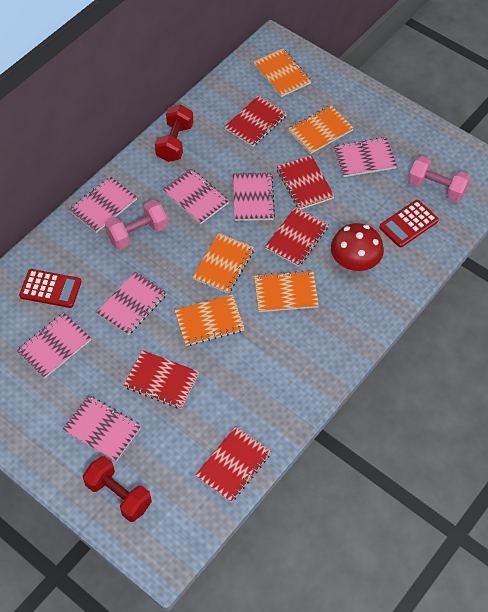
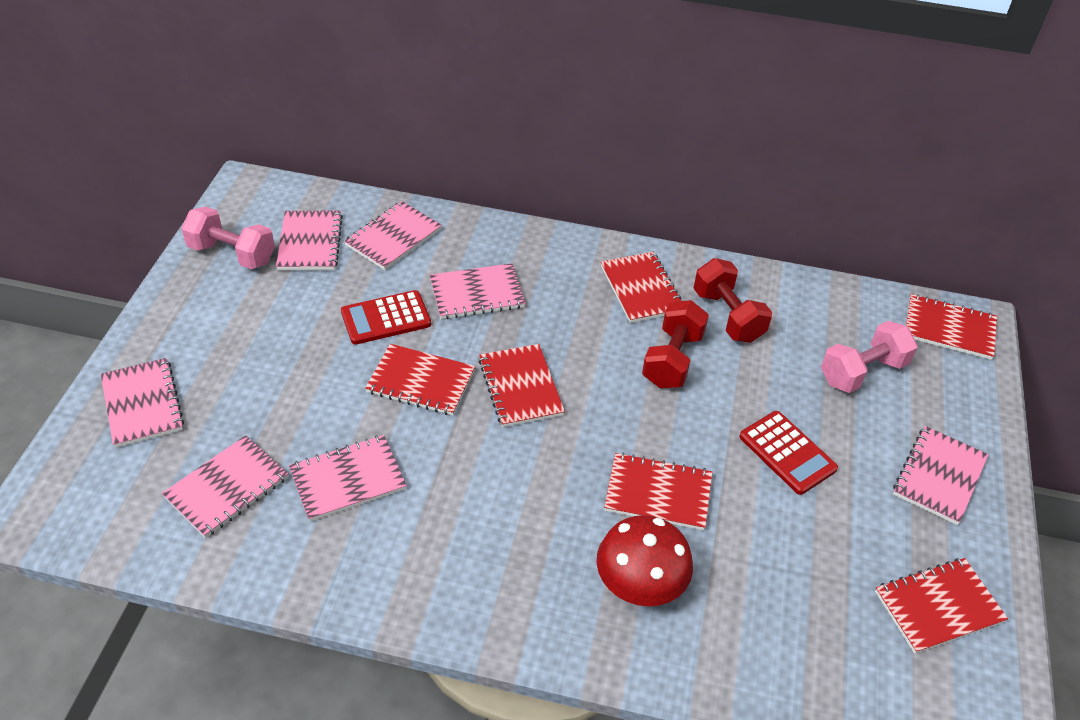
orange notebook: 5 -> 0
red notebook: 5 -> 6

